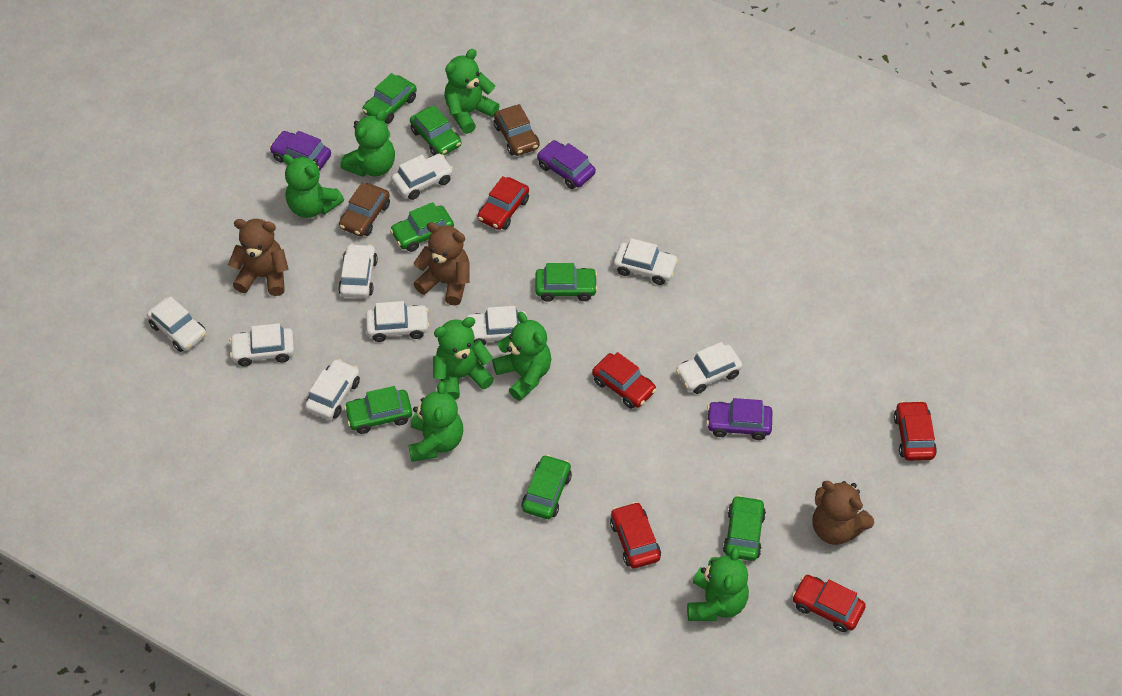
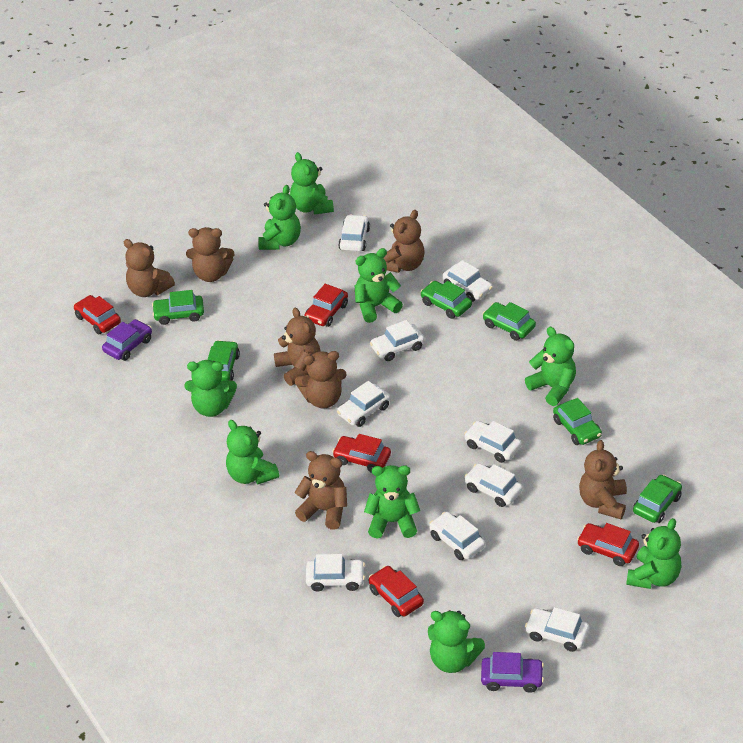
brown car: 2 -> 0
brown teddy bear: 3 -> 7
green car: 7 -> 6
green teddy bear: 7 -> 9
purple car: 3 -> 2

